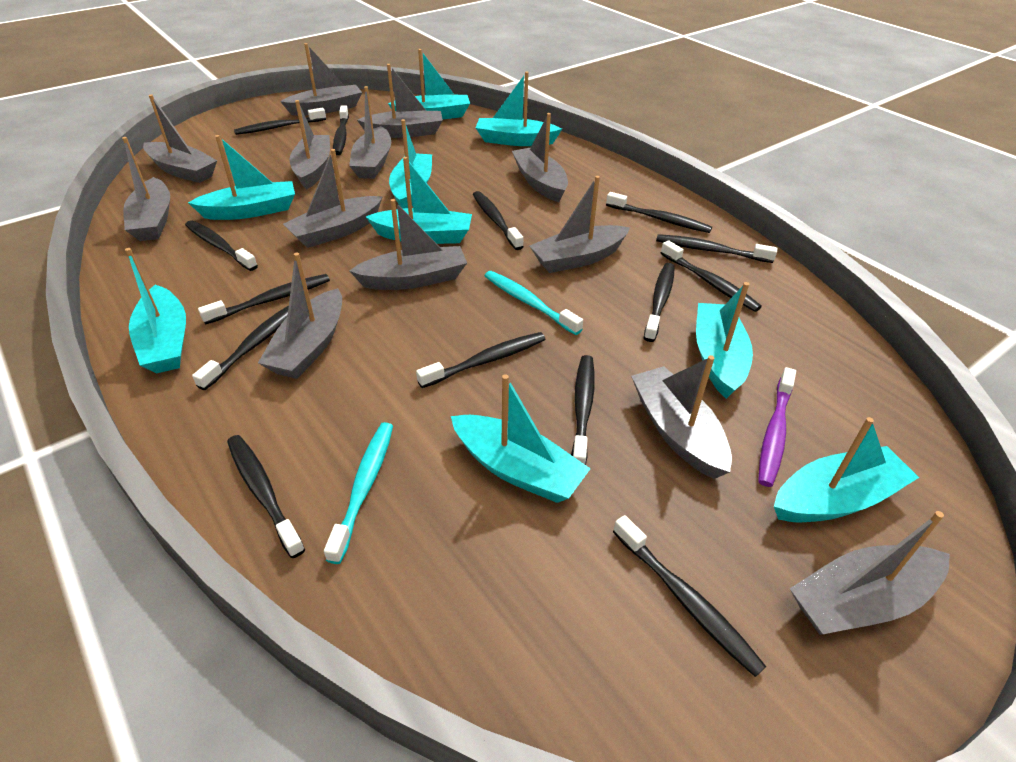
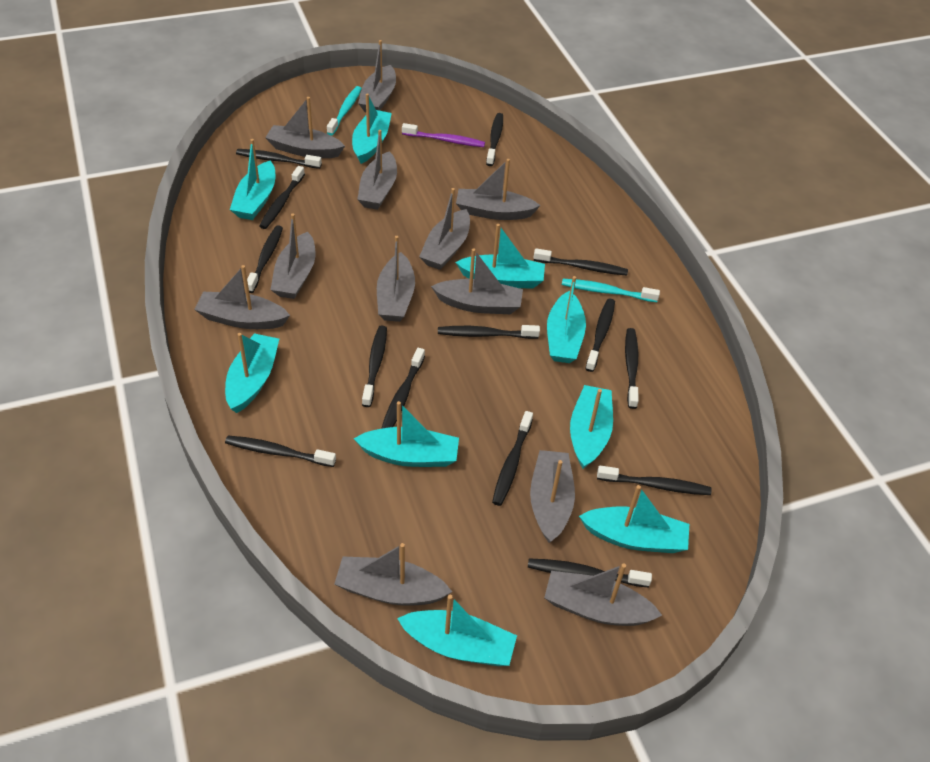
grey boat: 13 -> 12

